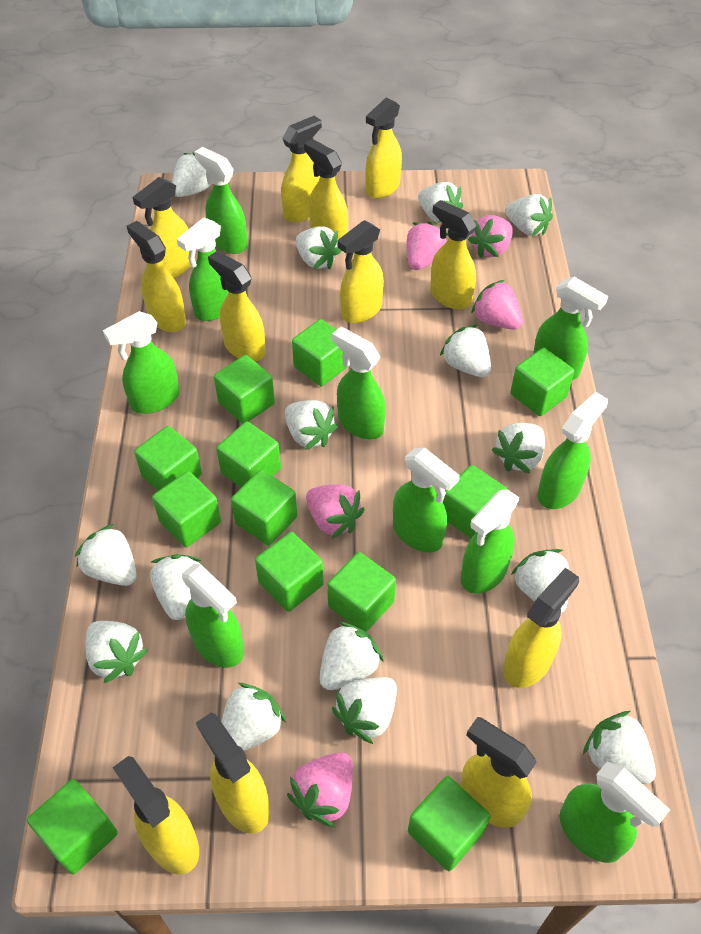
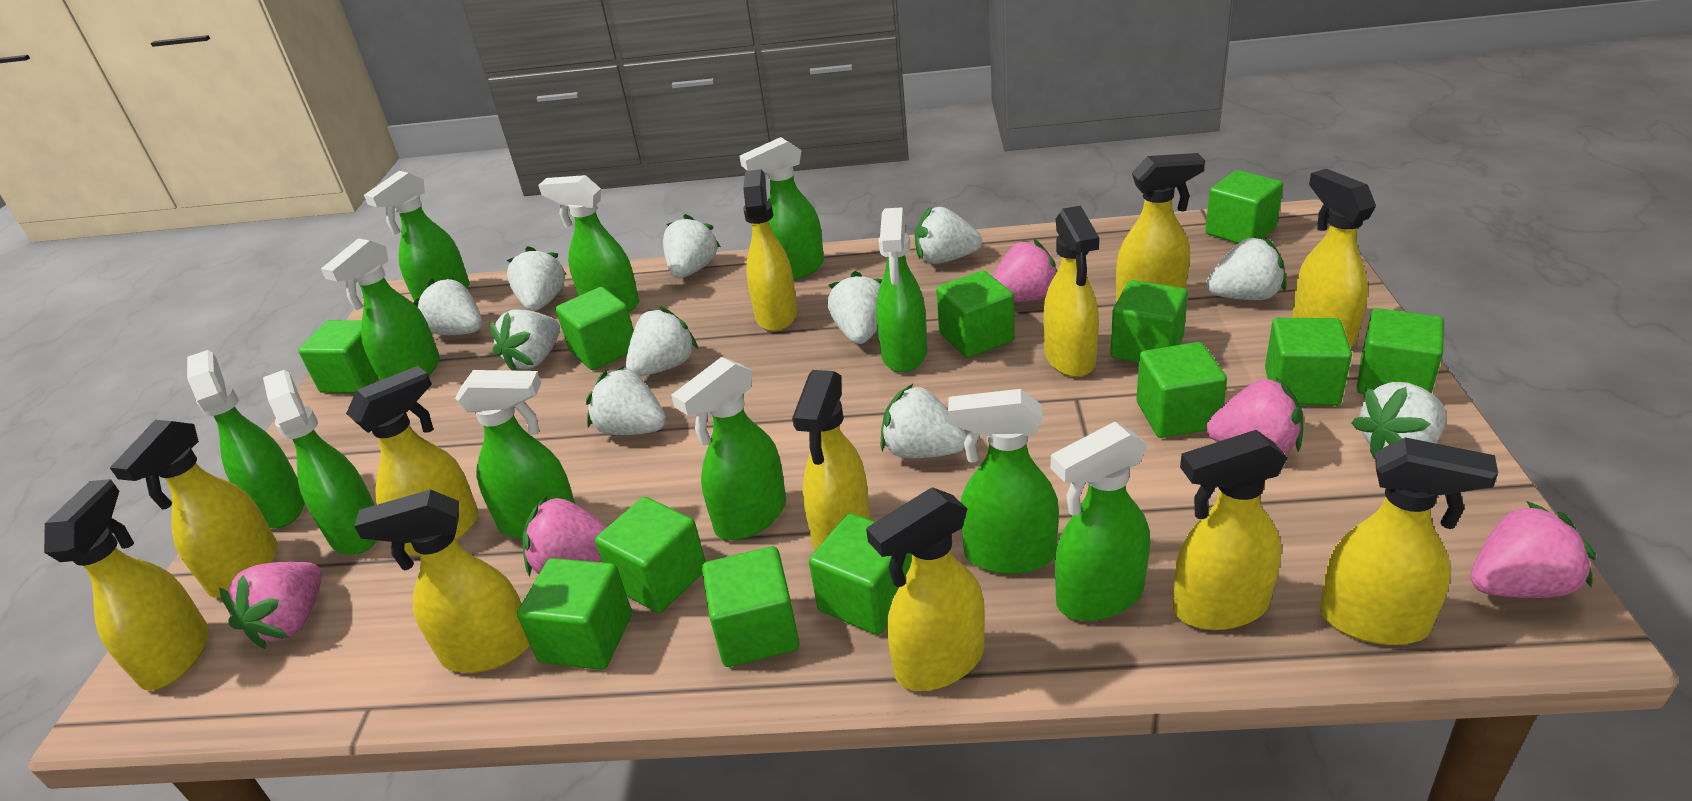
green spray bottle: 10 -> 11
white strawberry: 15 -> 11

